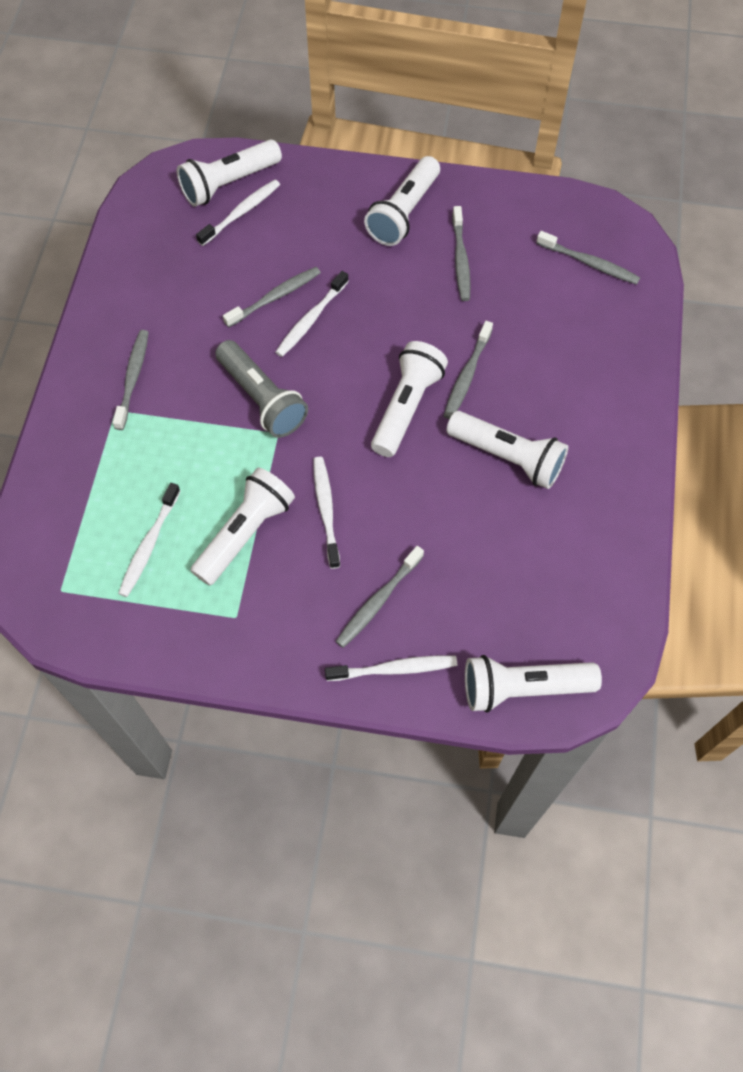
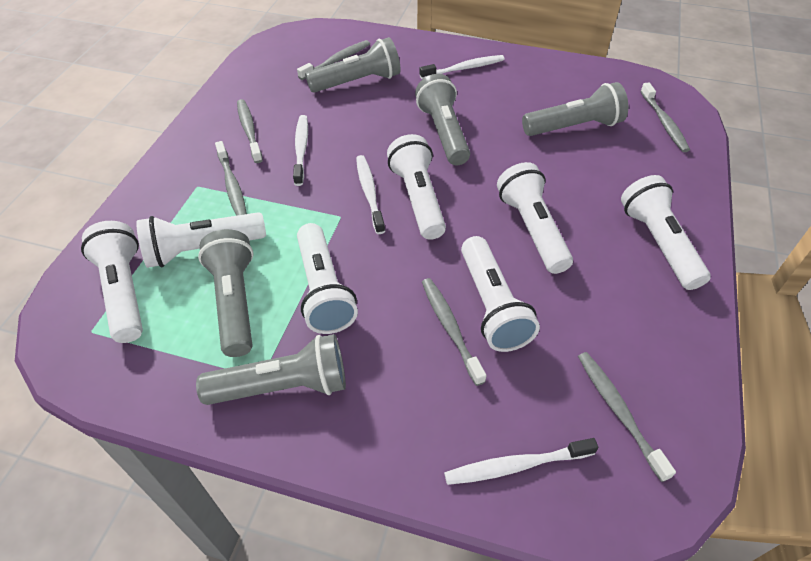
grey flashlight: 1 -> 5
white flashlight: 6 -> 7
white toothbrush: 5 -> 4

